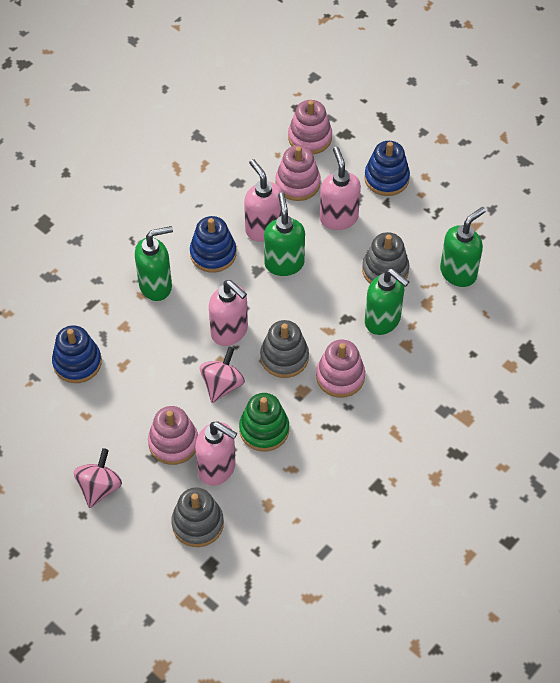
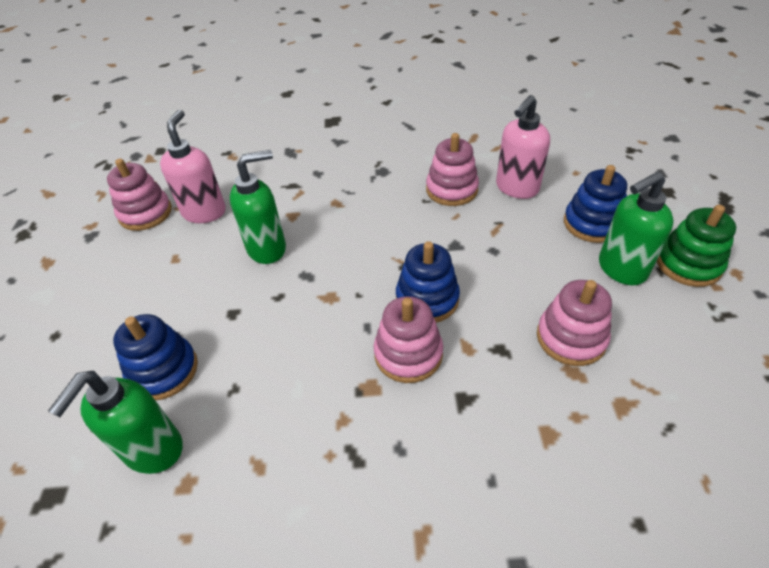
green soap dispenser: 4 -> 3
grey stacking toy: 3 -> 0
pink soap dispenser: 4 -> 2
pink spinning top: 2 -> 0

